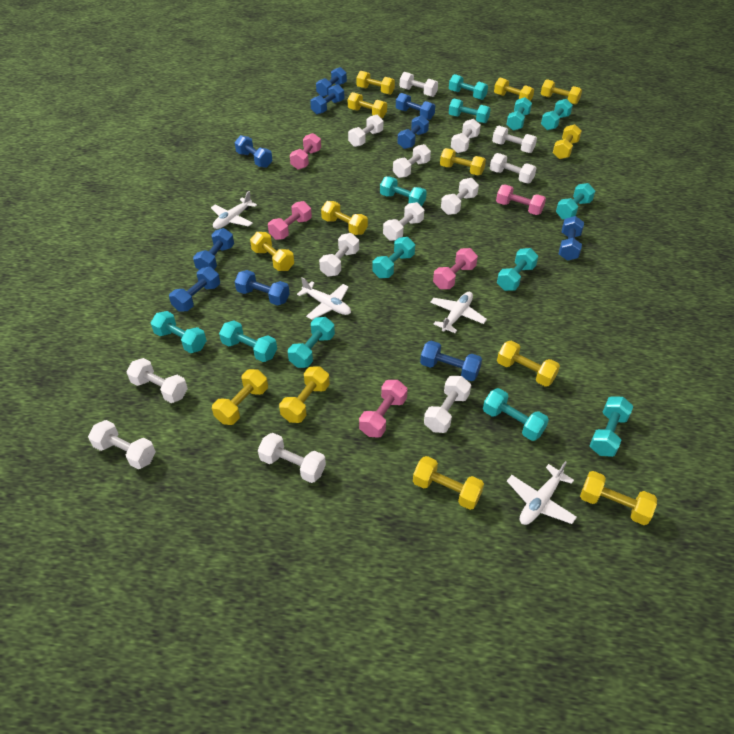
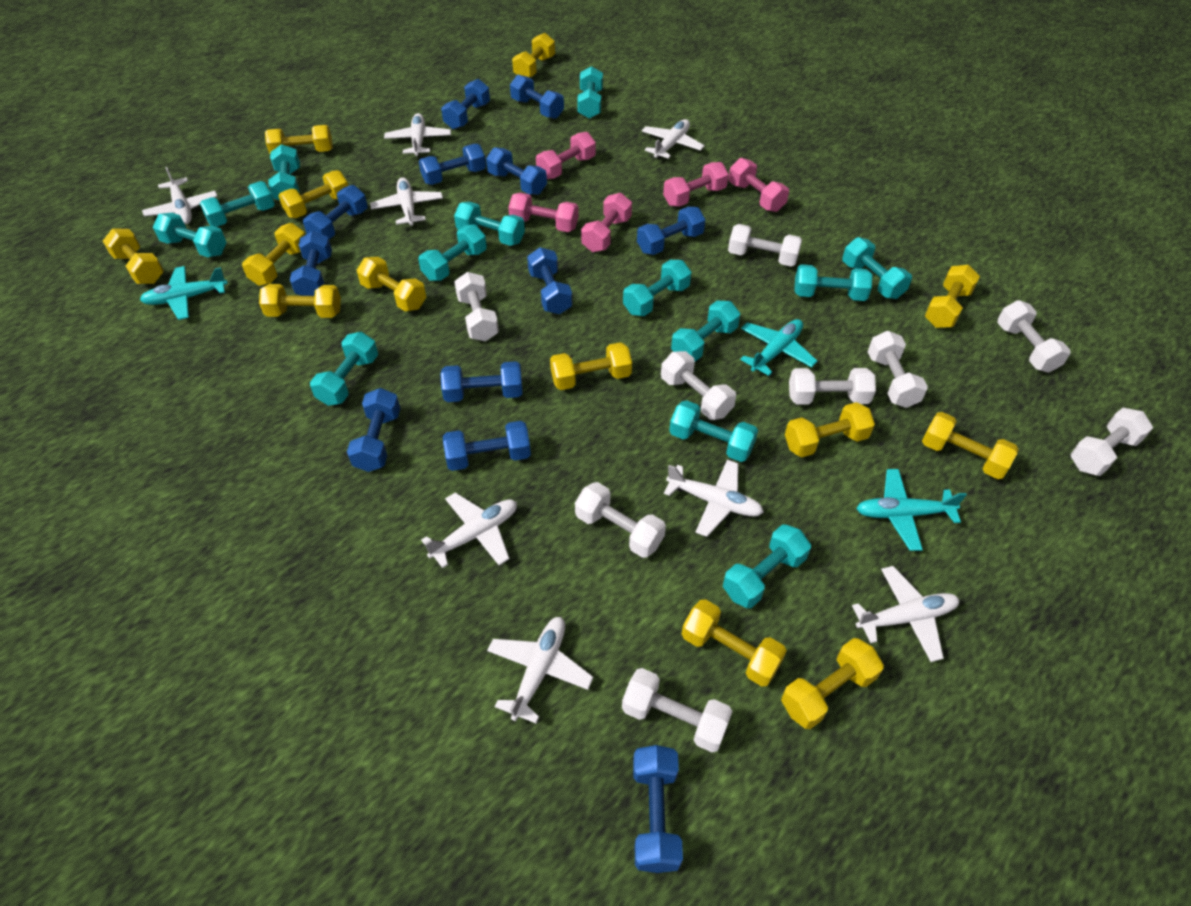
blue dumbbell: 10 -> 12
turquoise plane: 0 -> 3
white dumbbell: 13 -> 9
white plane: 4 -> 8

